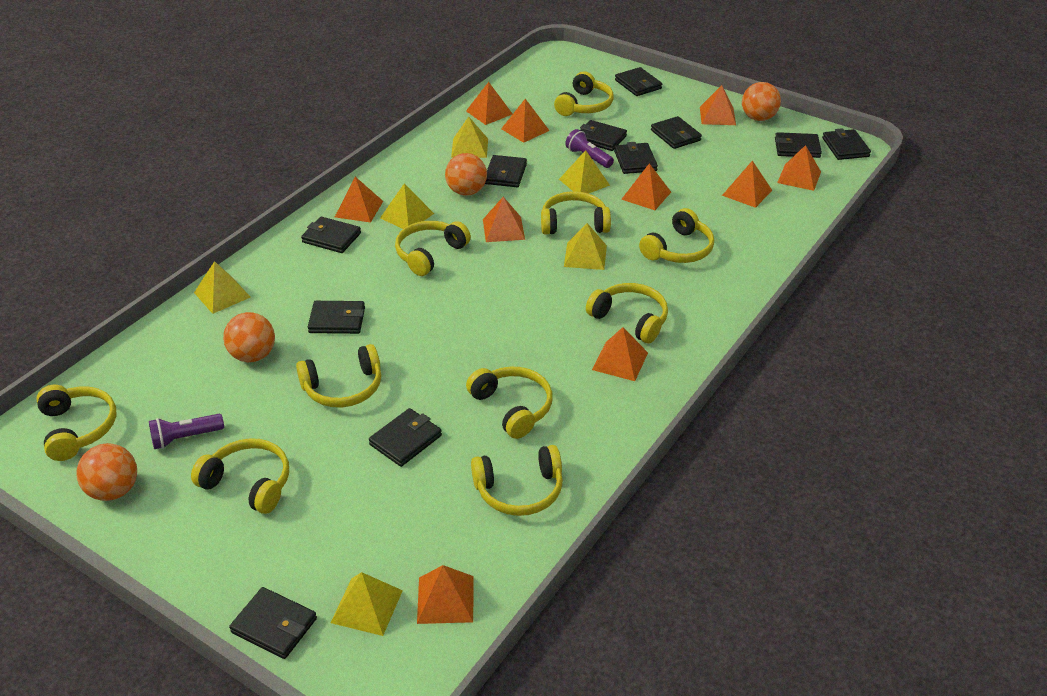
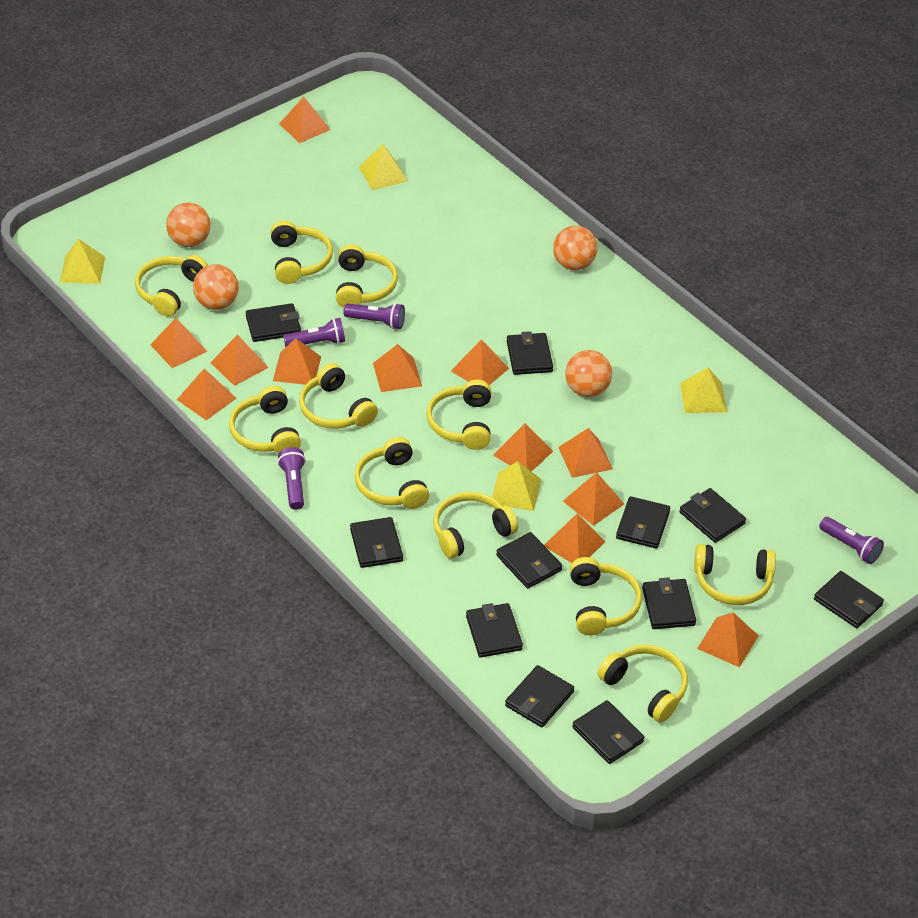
orange pyramid: 10 -> 12
purple flashlight: 2 -> 4
yellow headphones: 10 -> 11
yellow pyramid: 6 -> 4

